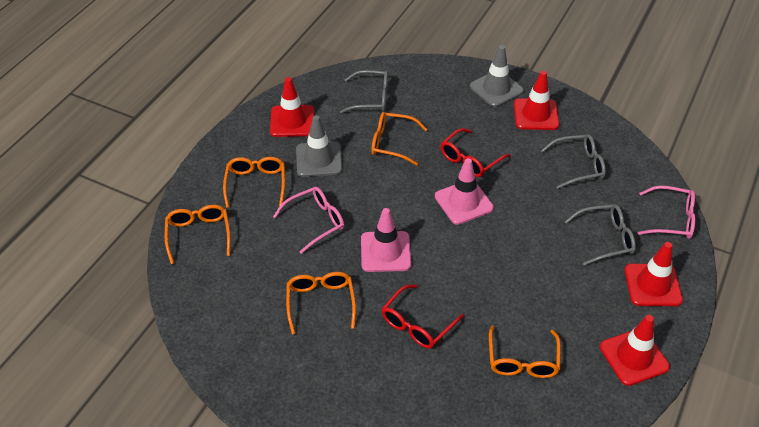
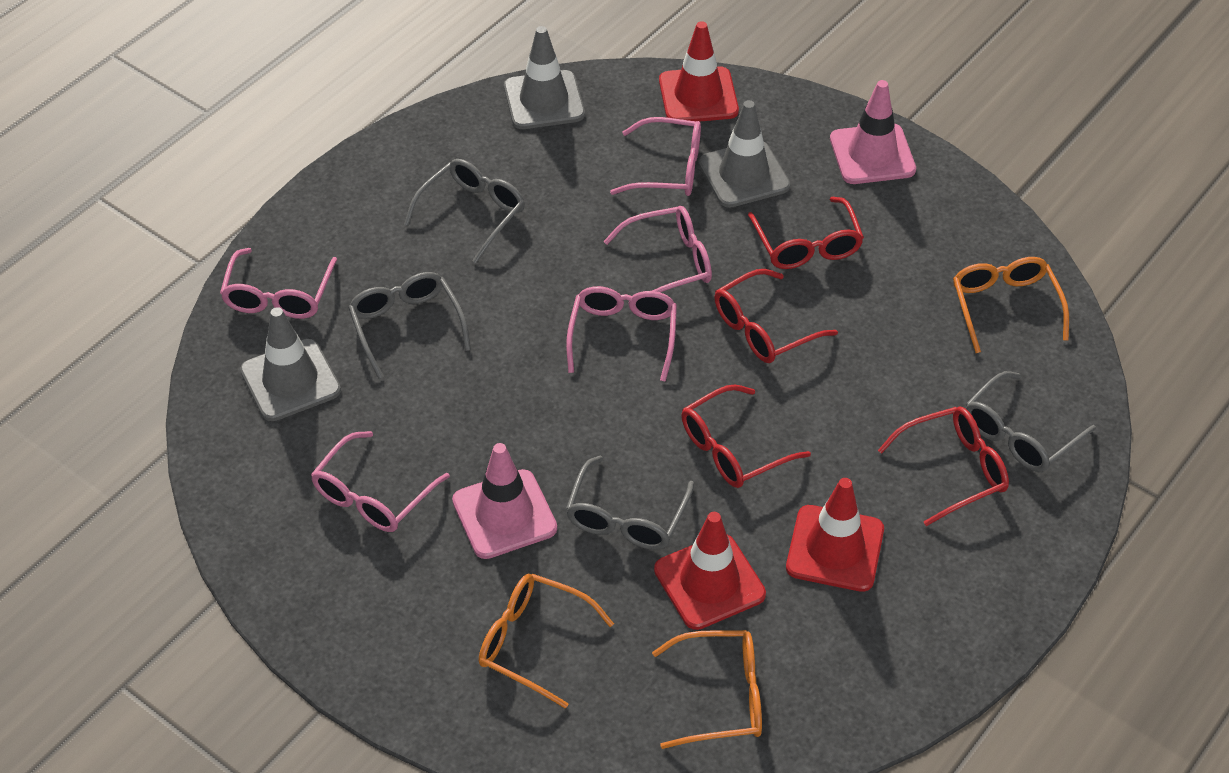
grey glasses: 3 -> 4
grey traffic cone: 2 -> 3
orange glasses: 5 -> 3
pink glasses: 2 -> 5
red glasses: 2 -> 4
red traffic cone: 4 -> 3

